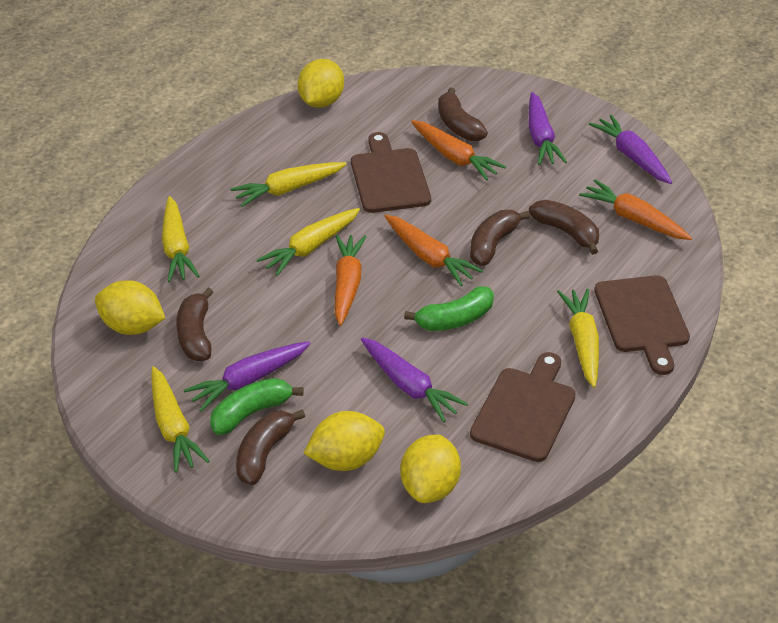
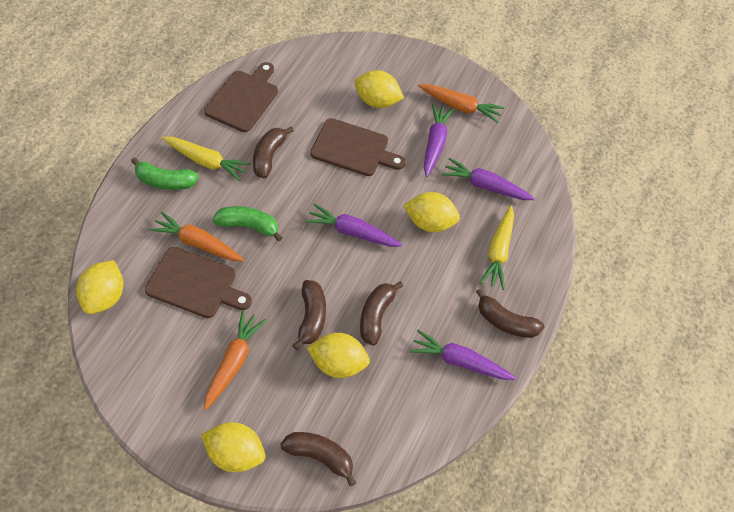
orange carrot: 4 -> 3
yellow carrot: 5 -> 2
yellow lemon: 4 -> 5

